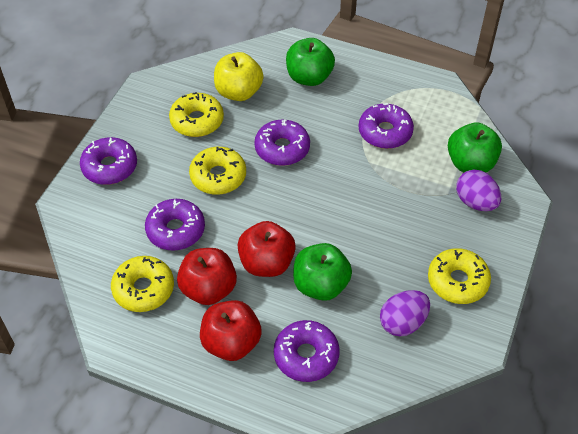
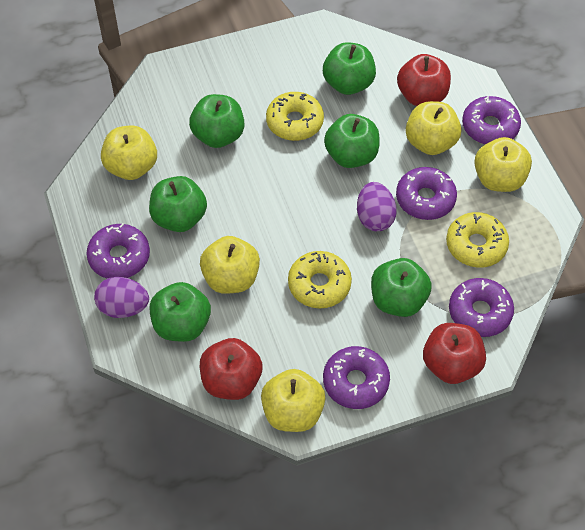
green apple: 3 -> 6
yellow apple: 1 -> 5
yellow donut: 4 -> 3

